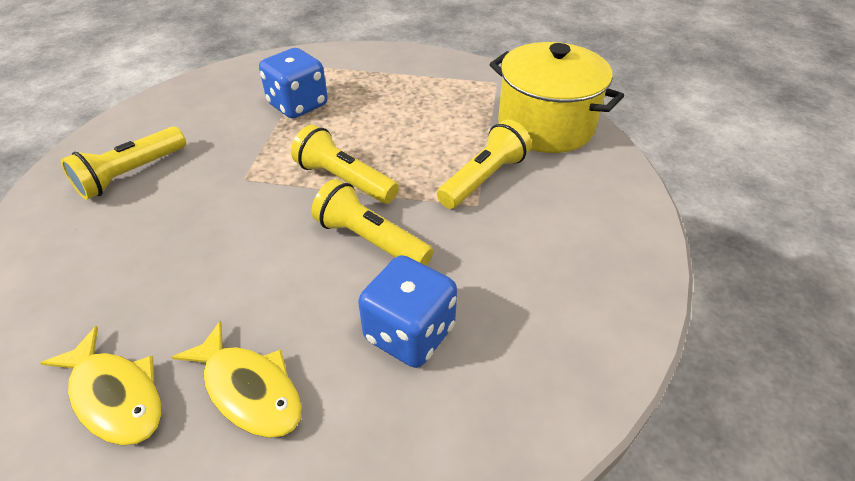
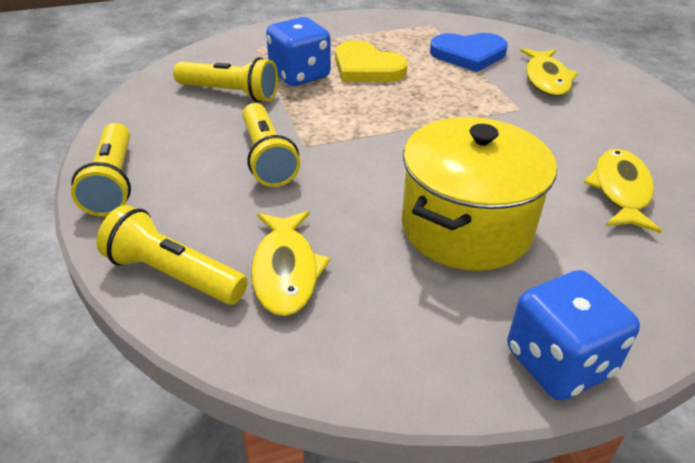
blue heart: 0 -> 1
yellow fish: 2 -> 3
yellow heart: 0 -> 1

